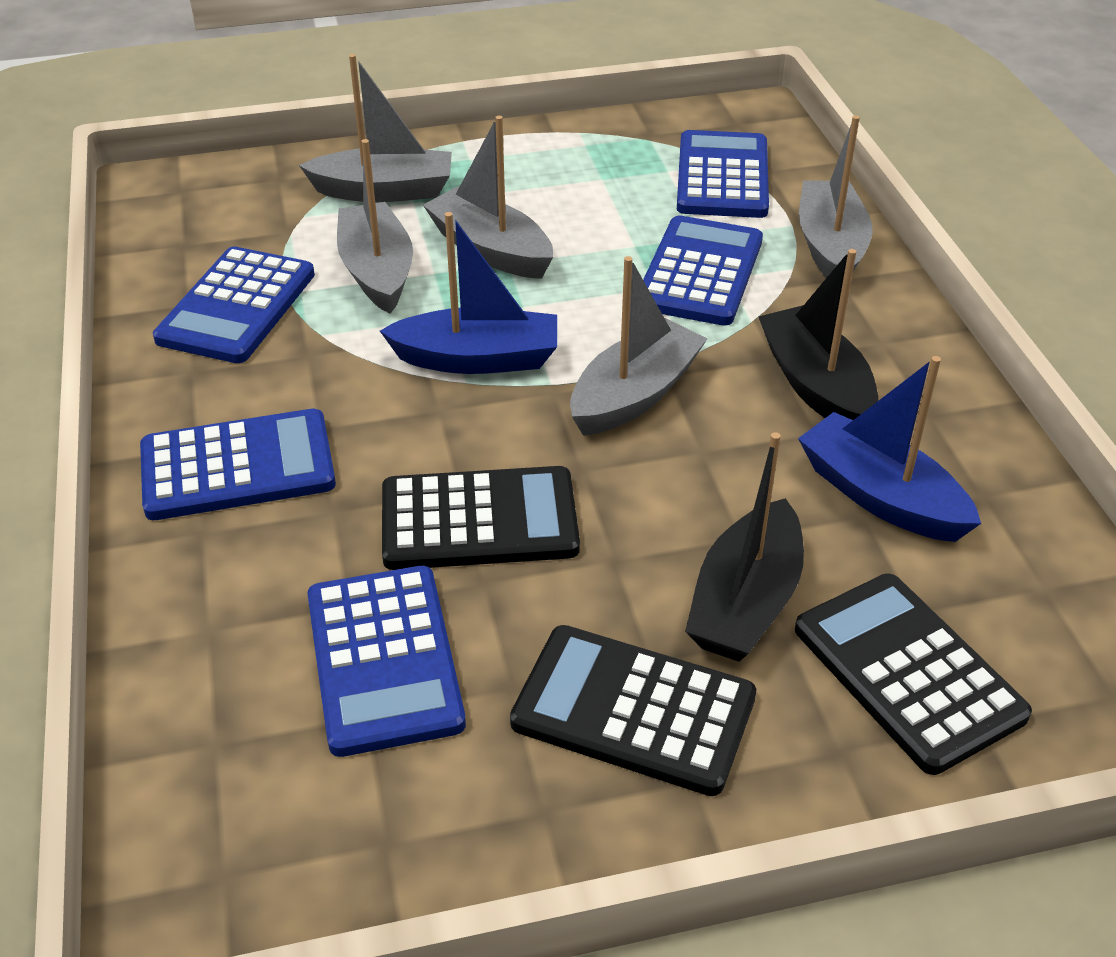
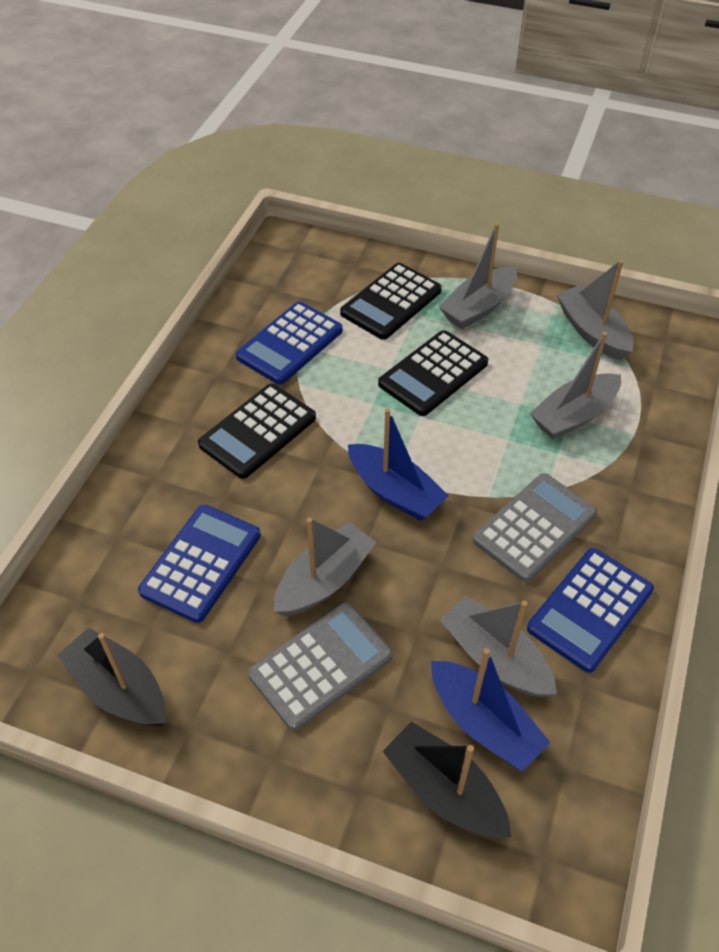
blue calculator: 5 -> 3
grey calculator: 0 -> 2

